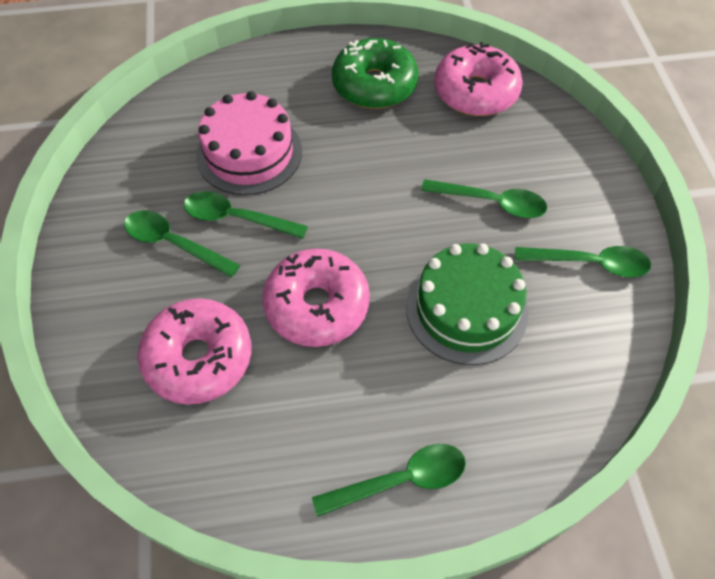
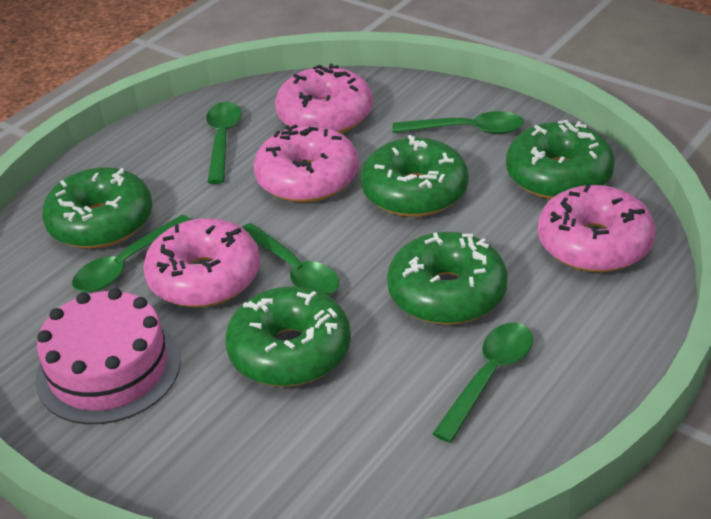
green cake: 1 -> 0
green donut: 1 -> 5
pink donut: 3 -> 4

